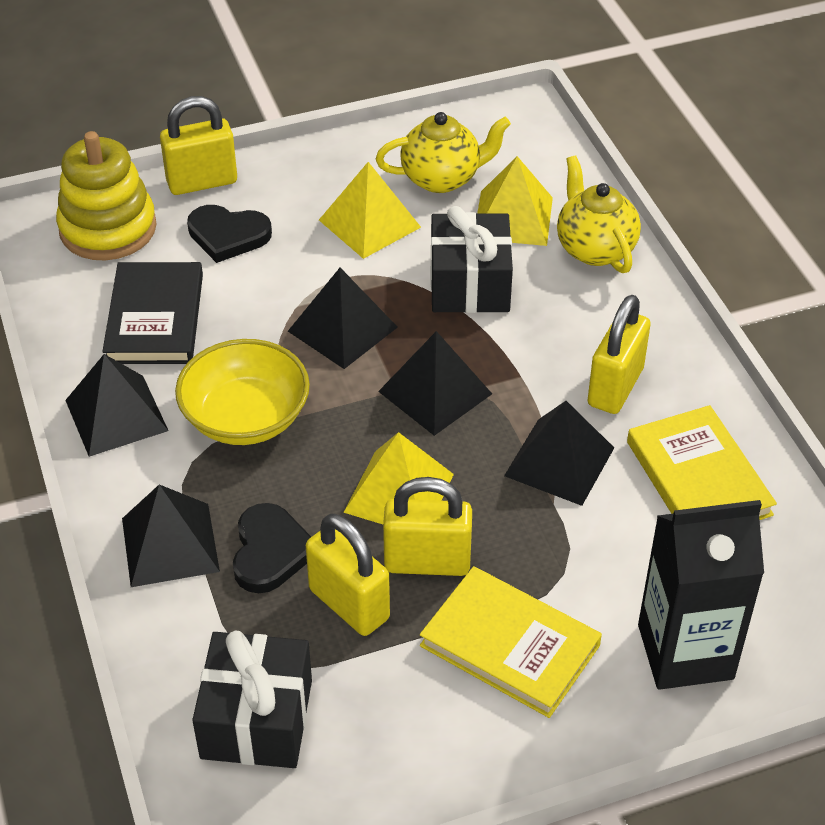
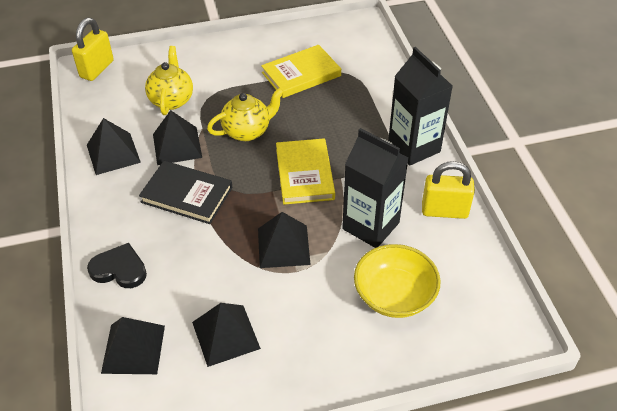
black carton: 1 -> 2
black gift: 2 -> 0
black heart: 2 -> 1
yellow padlock: 4 -> 2
yellow pyramid: 3 -> 0
yellow stacking toy: 1 -> 0

